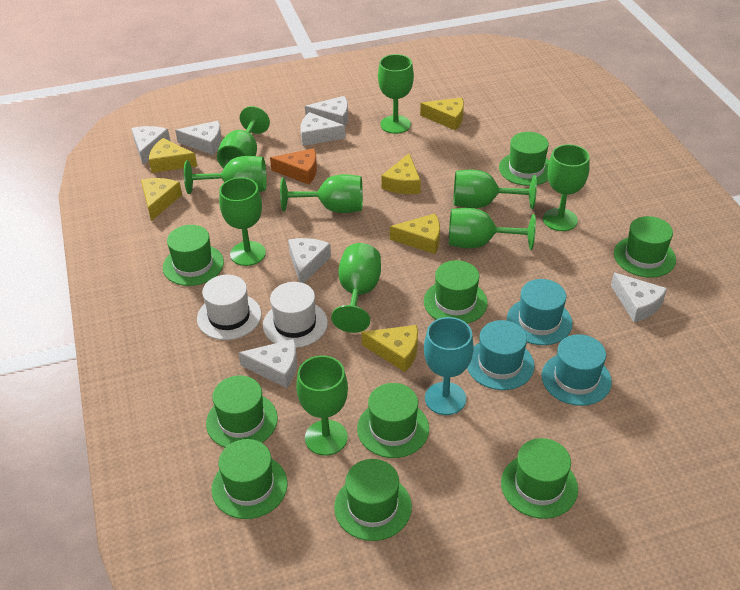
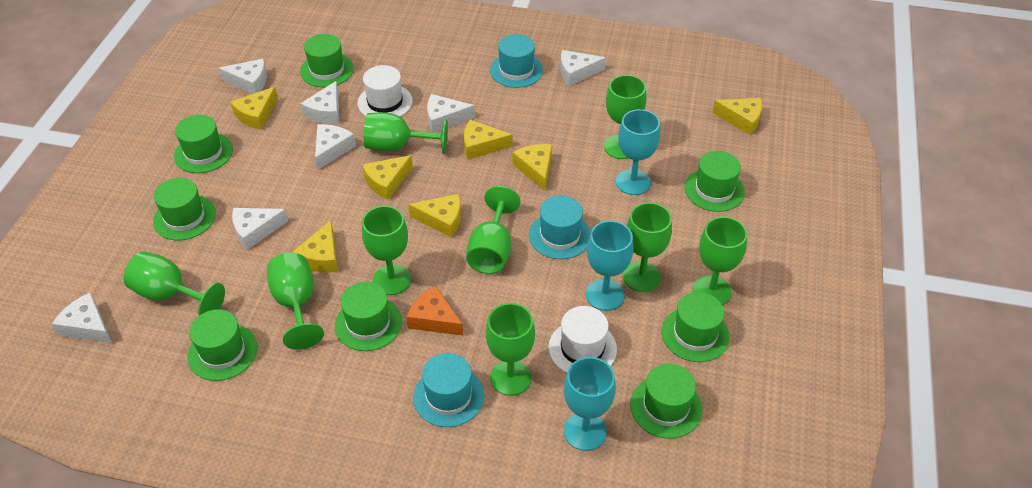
green goblet: 10 -> 9
green hat: 9 -> 8
turquoise goblet: 1 -> 3
yellow cheese: 6 -> 7

